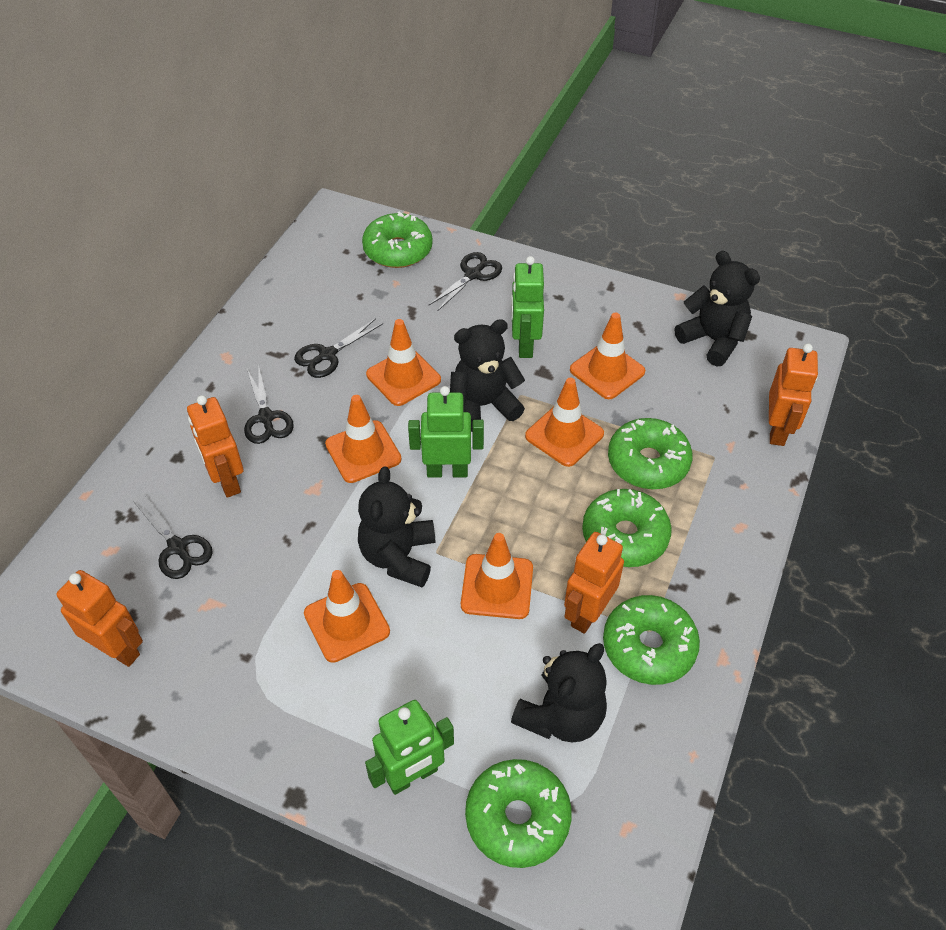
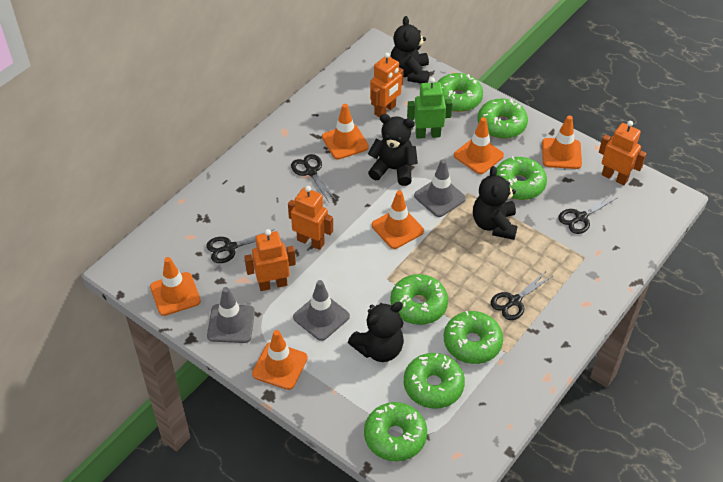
green donut: 5 -> 7
green robot: 3 -> 1
grey traffic cone: 0 -> 3

